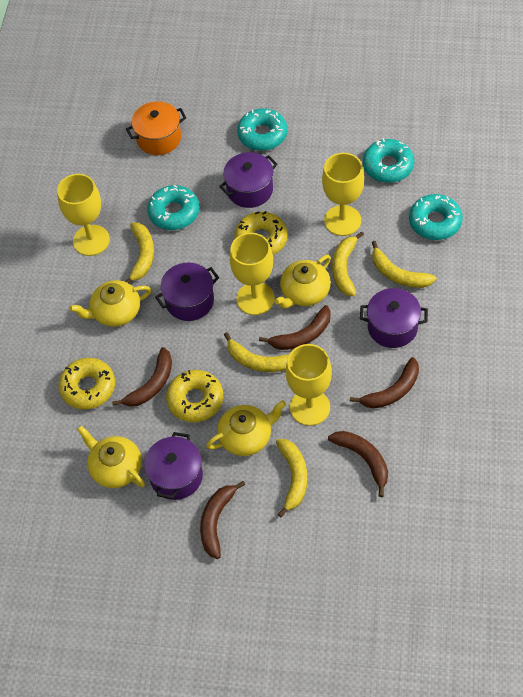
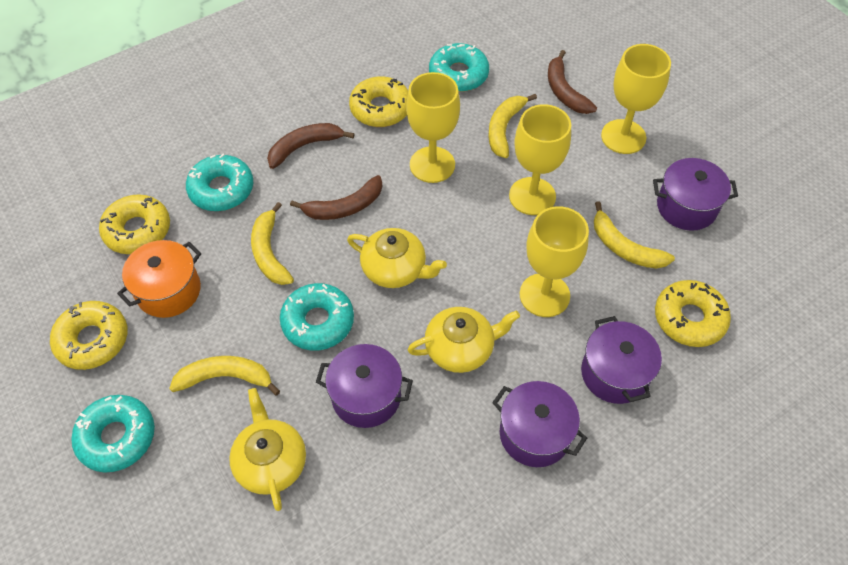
brown banana: 5 -> 3
yellow banana: 5 -> 4
yellow donut: 3 -> 4
yellow teapot: 4 -> 3

